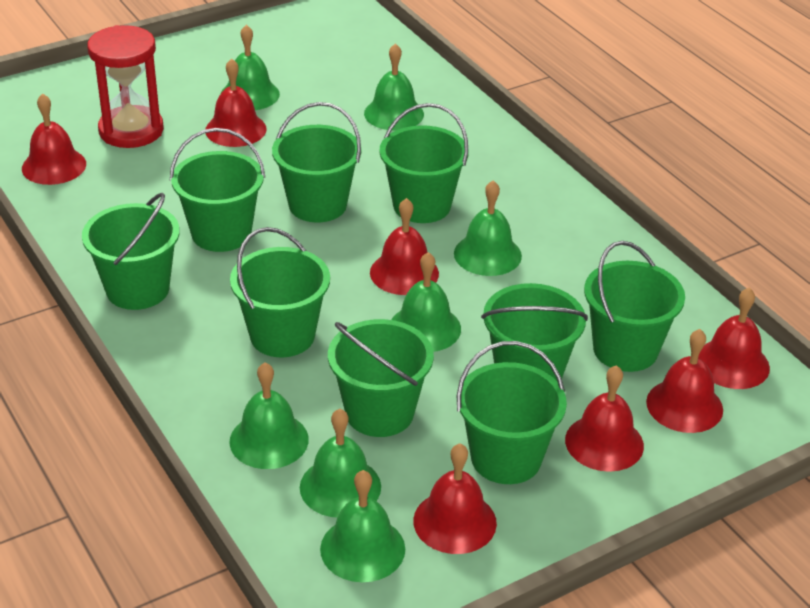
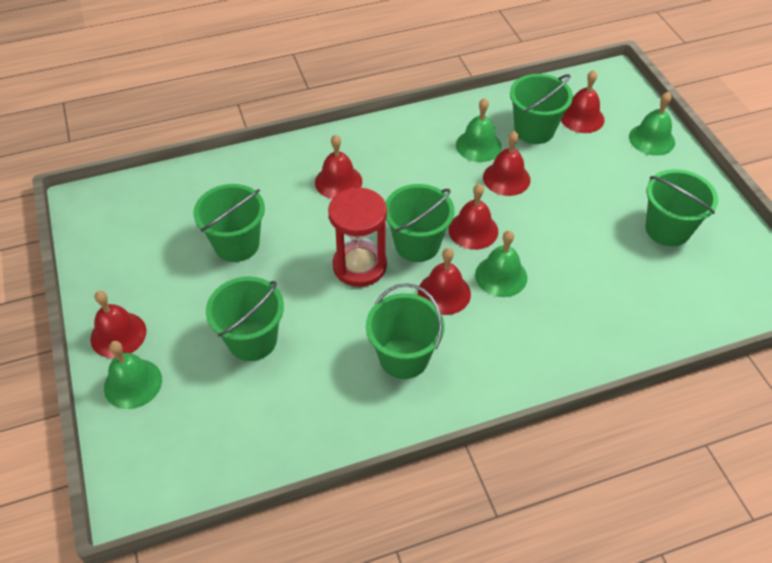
green bell: 7 -> 4
green bucket: 9 -> 6
red bell: 7 -> 6

